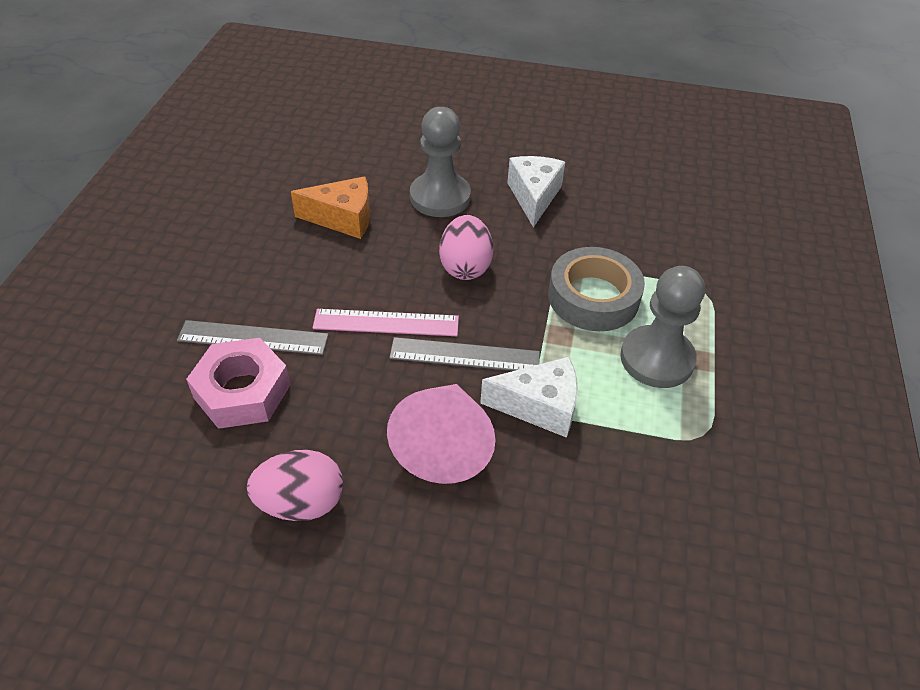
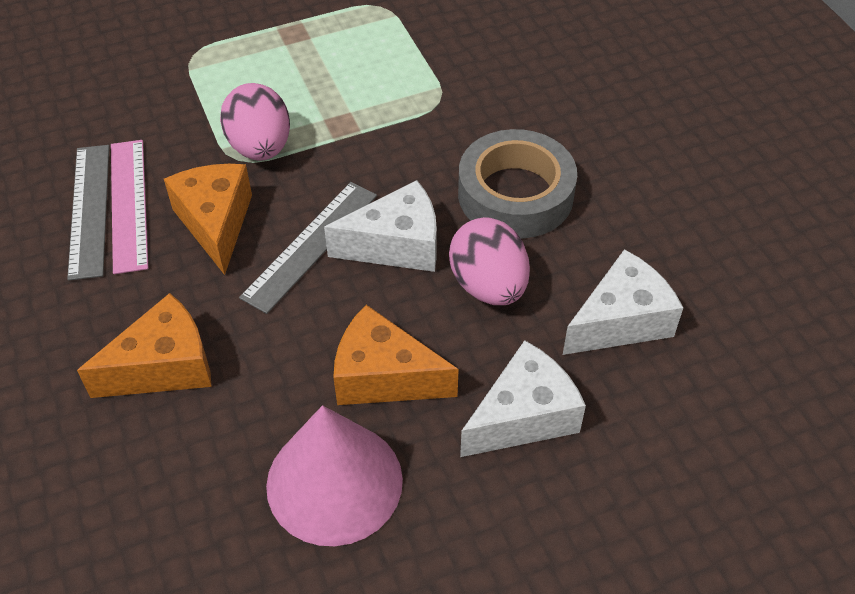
grey pawn: 2 -> 0
orange cheese: 1 -> 3
pink nut: 1 -> 0
white cheese: 2 -> 3

